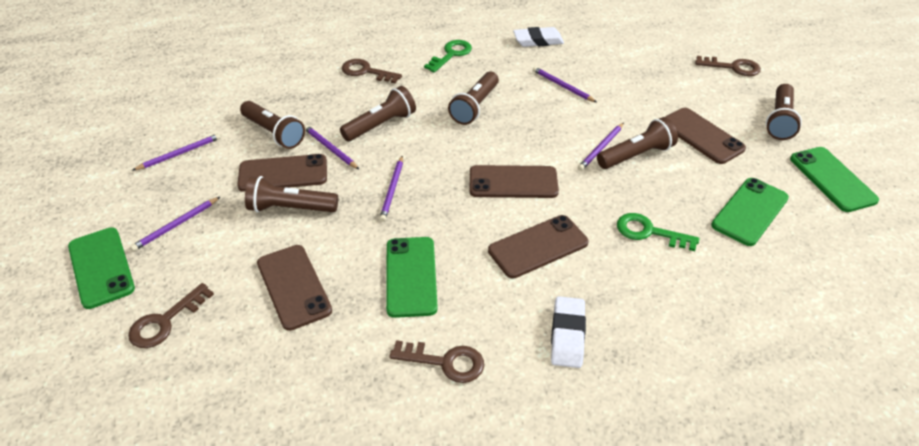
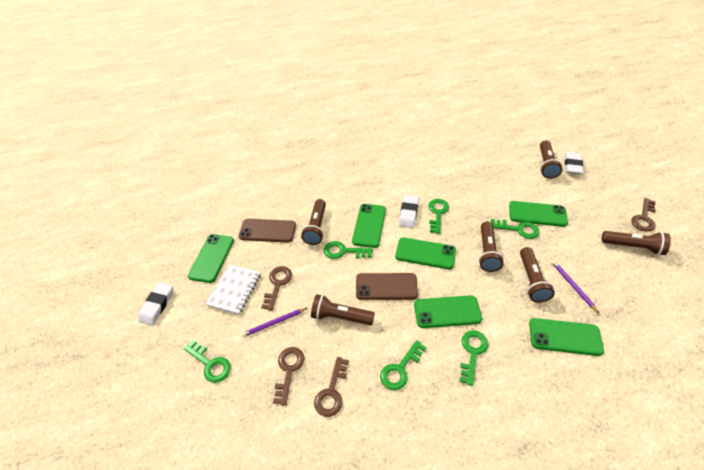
brown phone: 5 -> 2
green key: 2 -> 6
green phone: 4 -> 6
purple pencil: 6 -> 2
white eraser: 2 -> 3
white notebook: 0 -> 1

